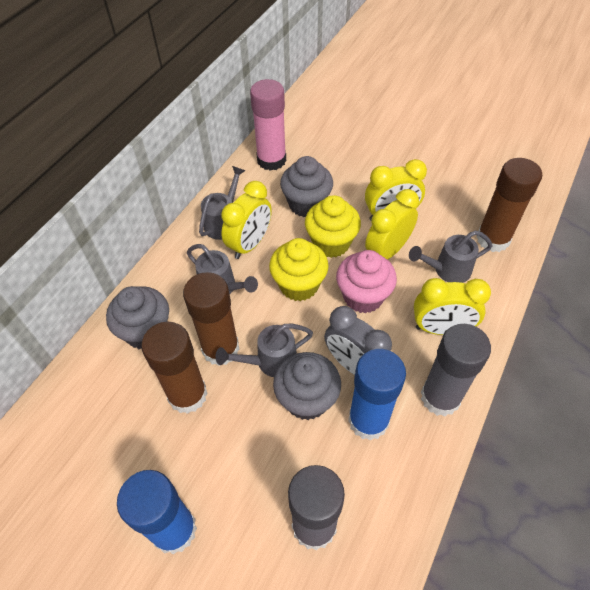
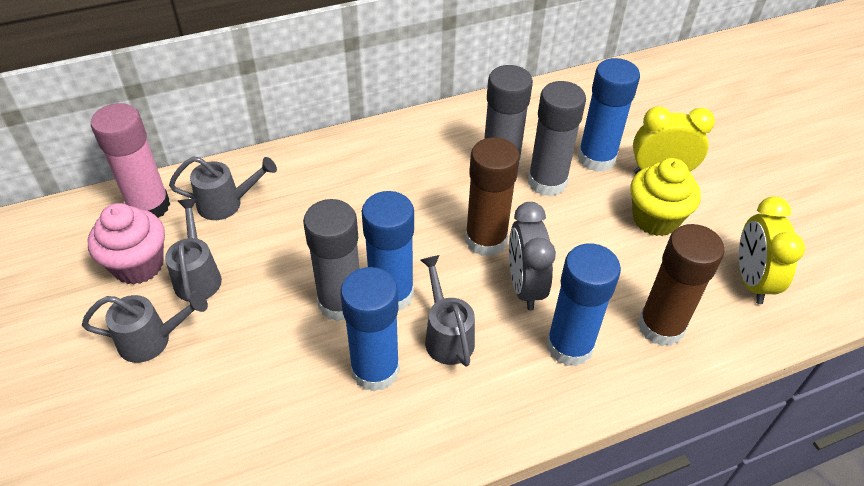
blue glue stick: 2 -> 4
brown glue stick: 3 -> 2
grey cupcake: 3 -> 0
grey glue stick: 2 -> 3
yellow clock: 4 -> 2
yellow cupcake: 2 -> 1

